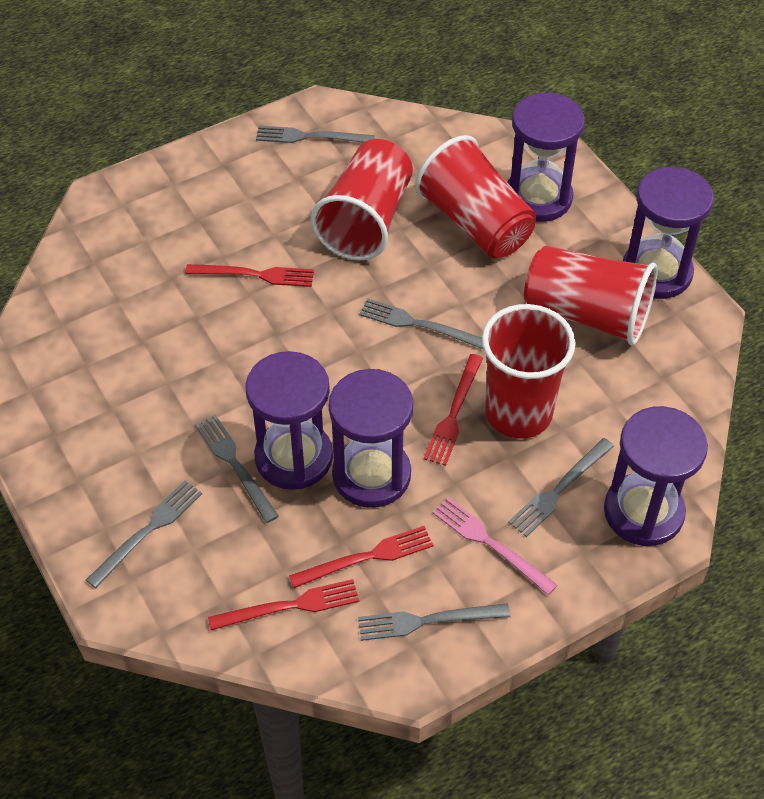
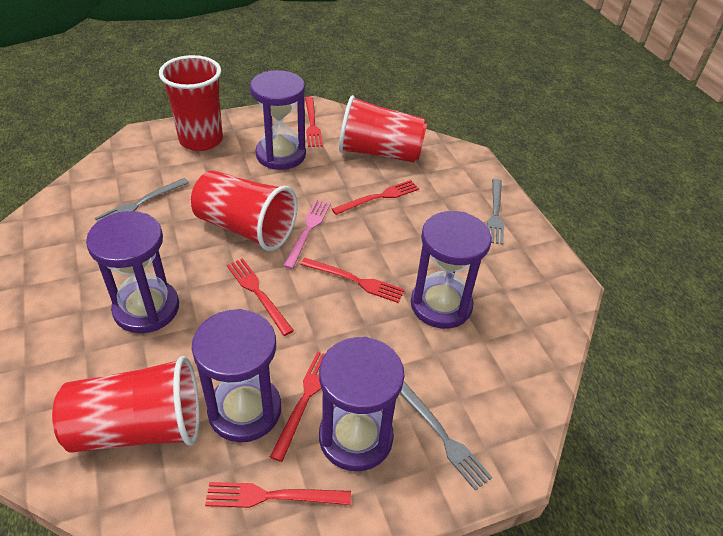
grey fork: 6 -> 3
red fork: 4 -> 6

